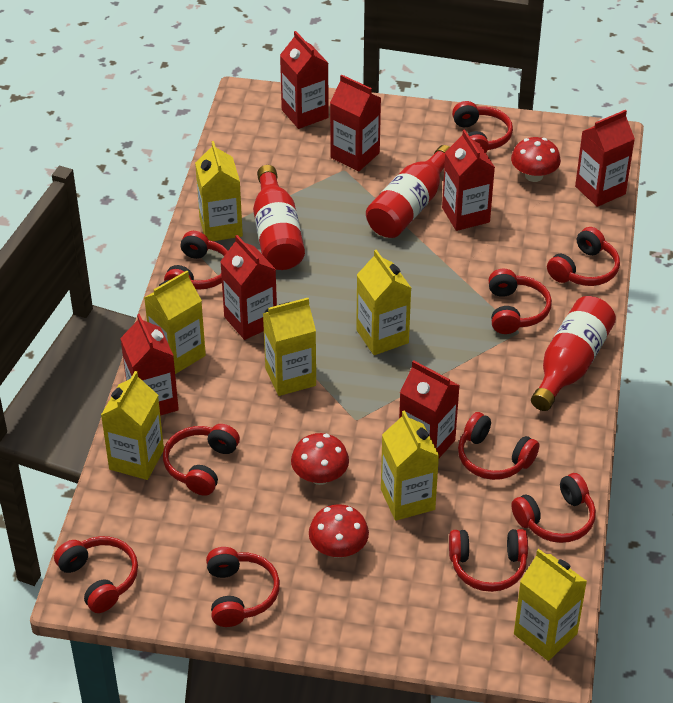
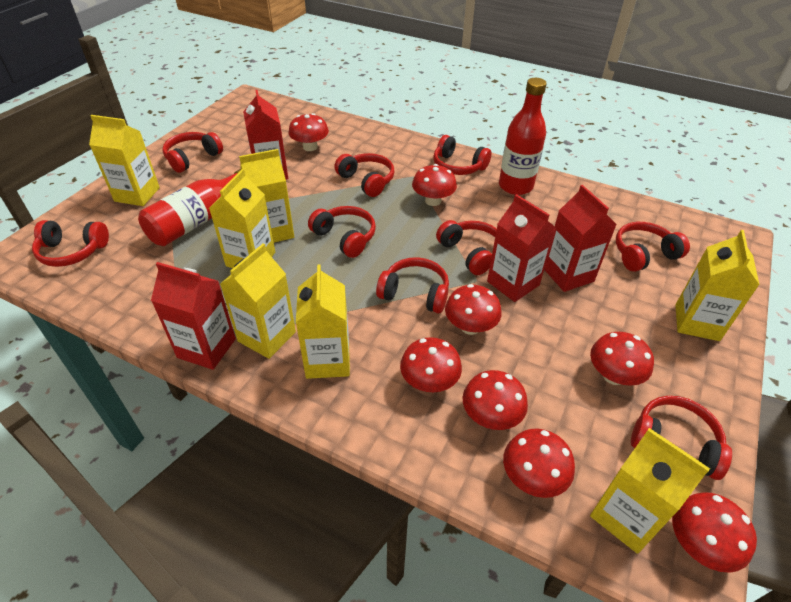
red bottle: 3 -> 2
red carton: 7 -> 4
red headphones: 10 -> 9
red mushroom: 3 -> 8

